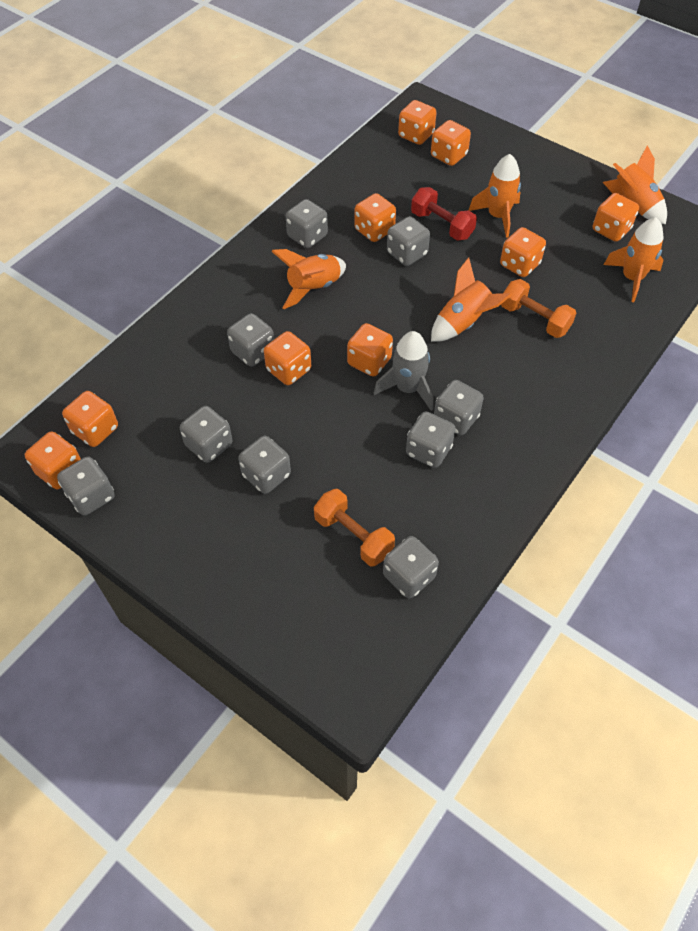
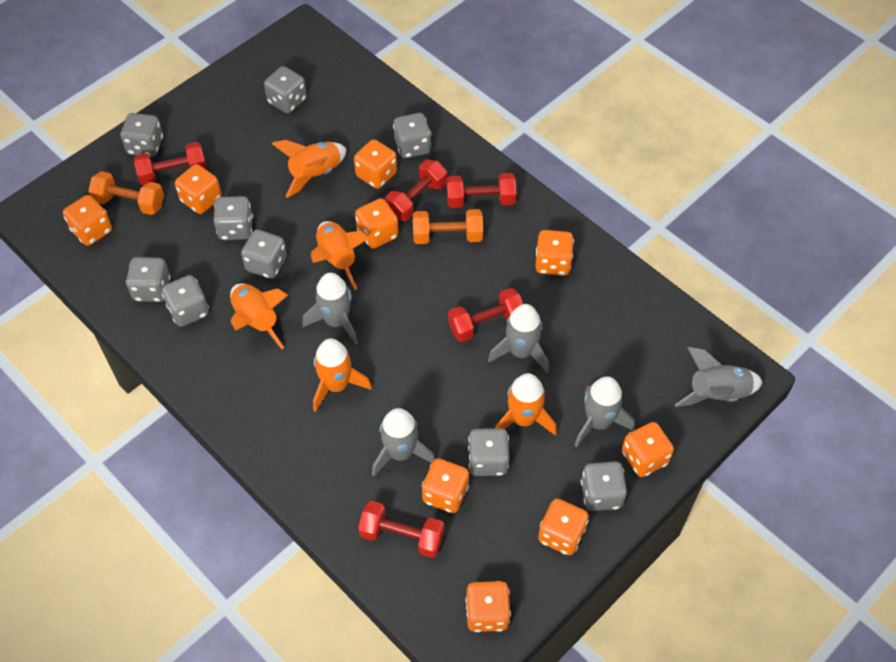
grey rocket: 1 -> 5
red dumbbell: 1 -> 5

